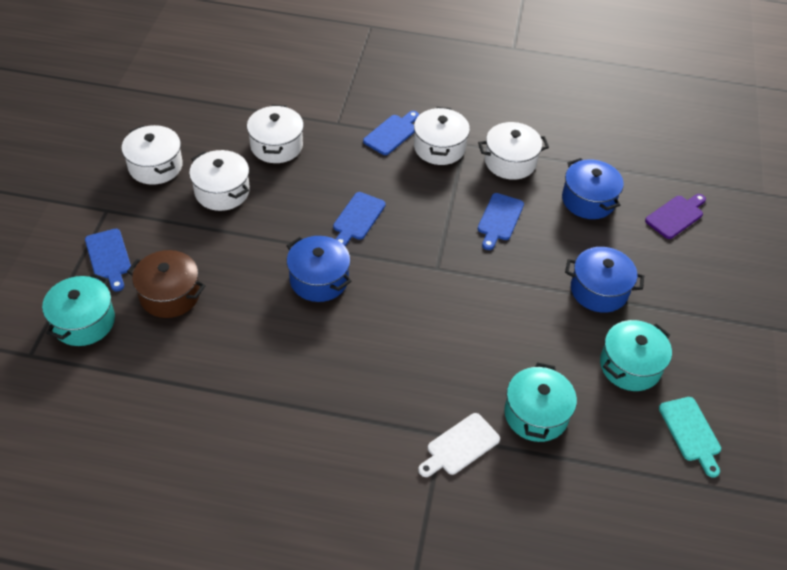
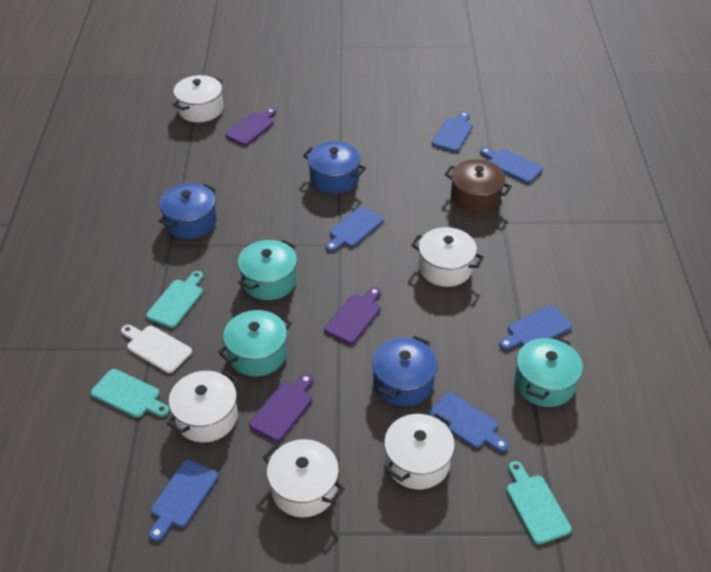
blue cutting board: 4 -> 6
purple cutting board: 1 -> 3
turquoise cutting board: 1 -> 3

